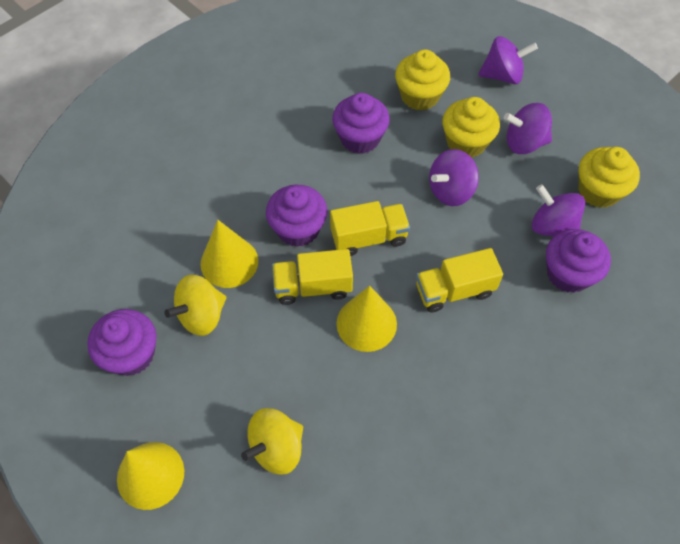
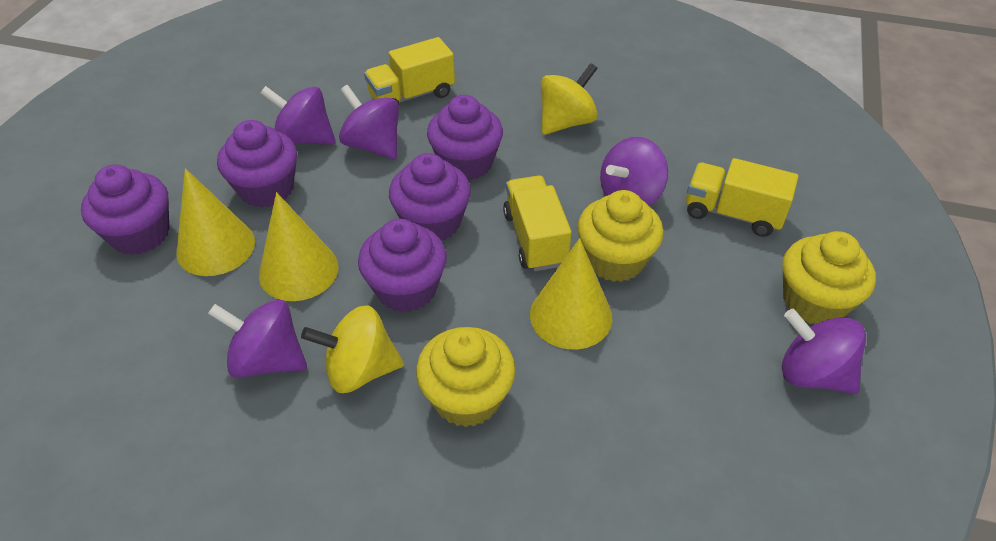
purple cupcake: 4 -> 5
purple spinning top: 4 -> 5

